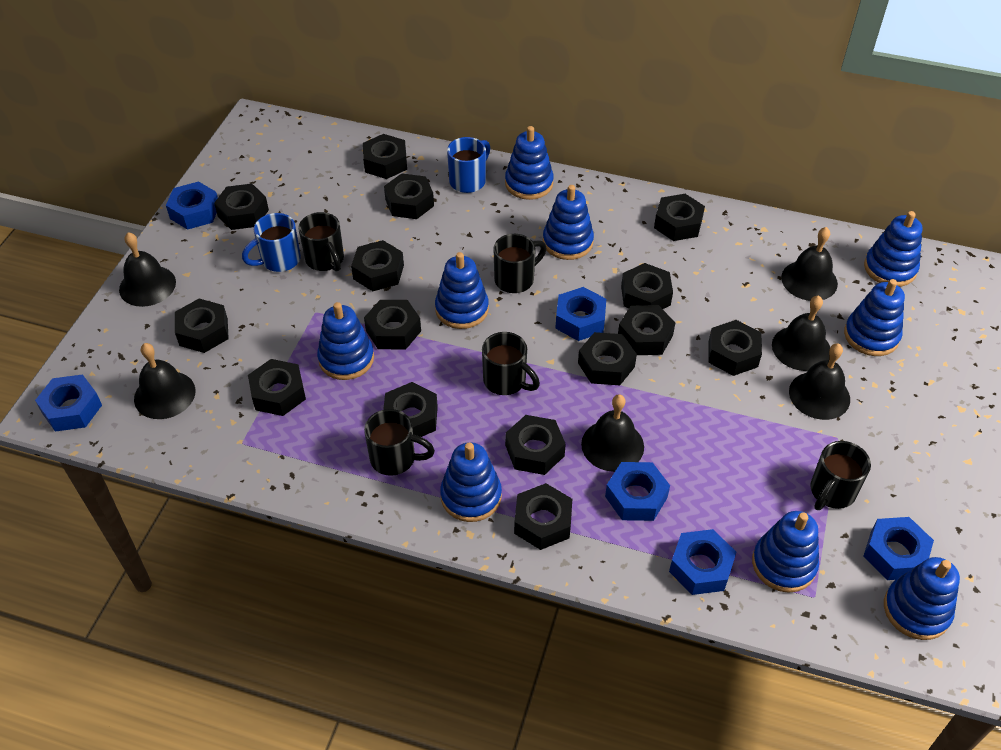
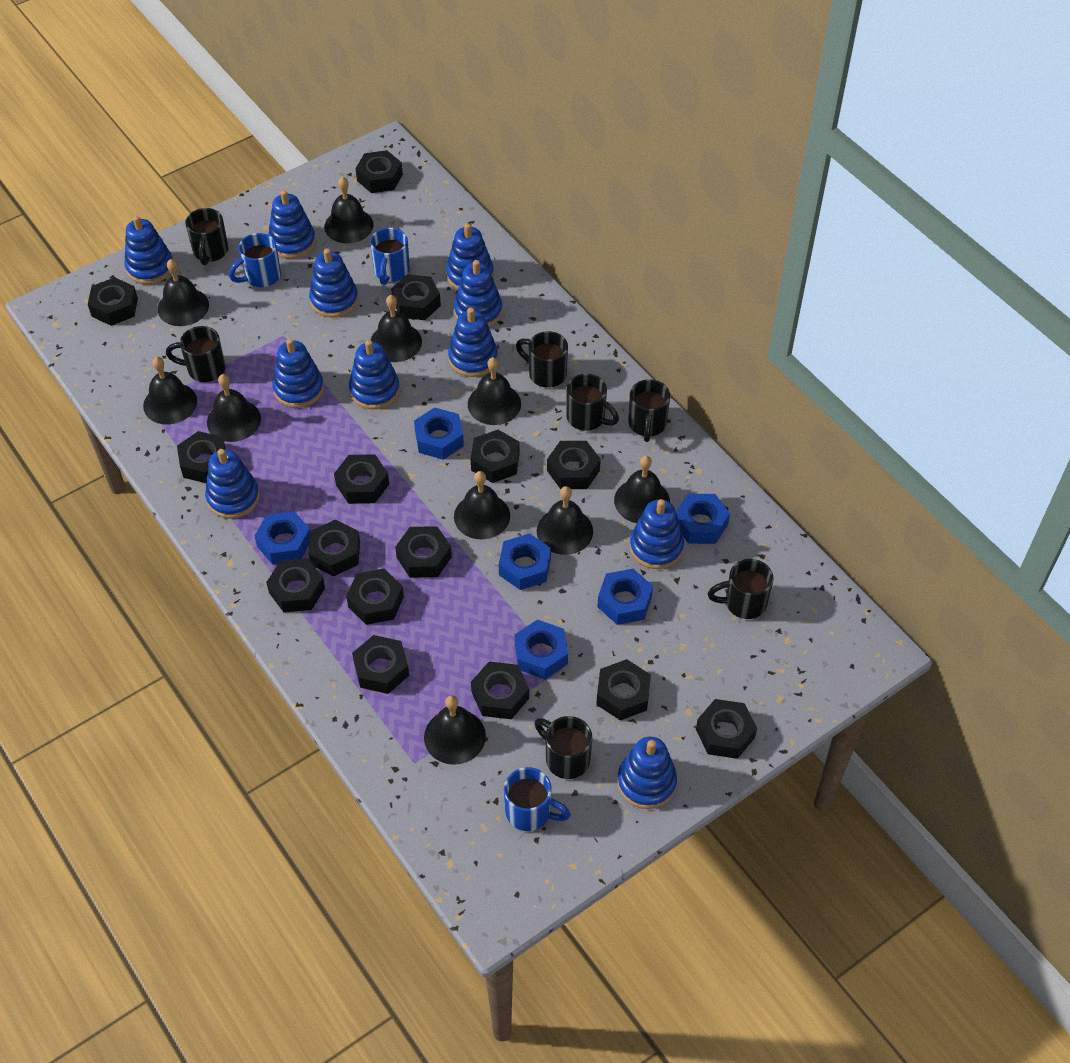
black bell: 6 -> 10
black mug: 5 -> 7
blue mug: 2 -> 3
blue stacking toy: 9 -> 11

